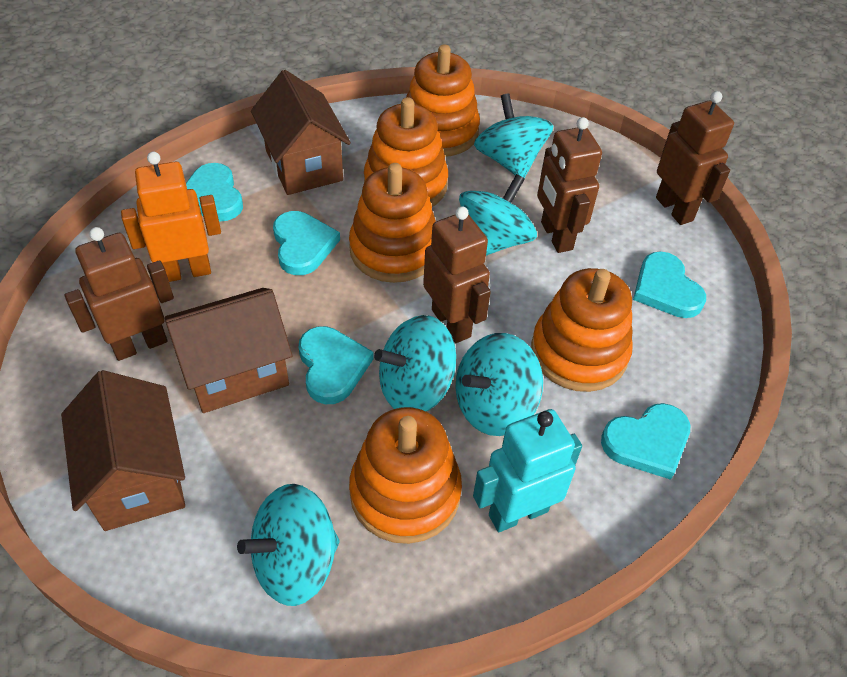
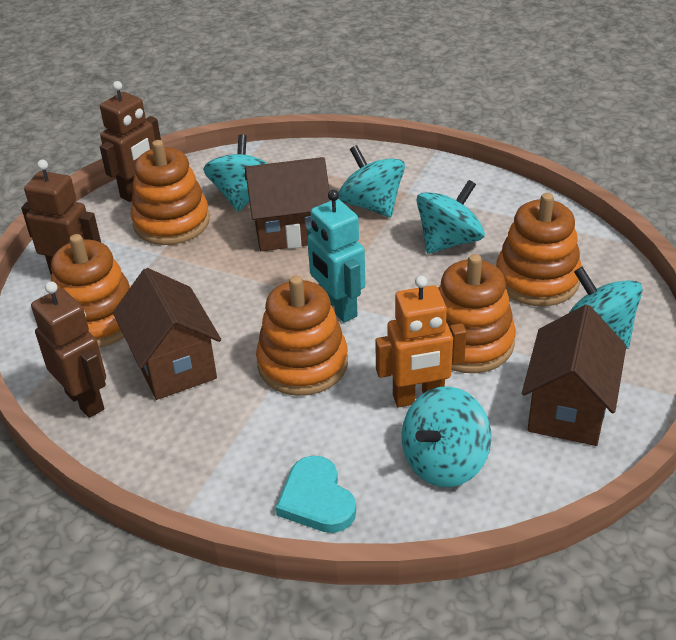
brown robot: 4 -> 3
turquoise heart: 5 -> 1

